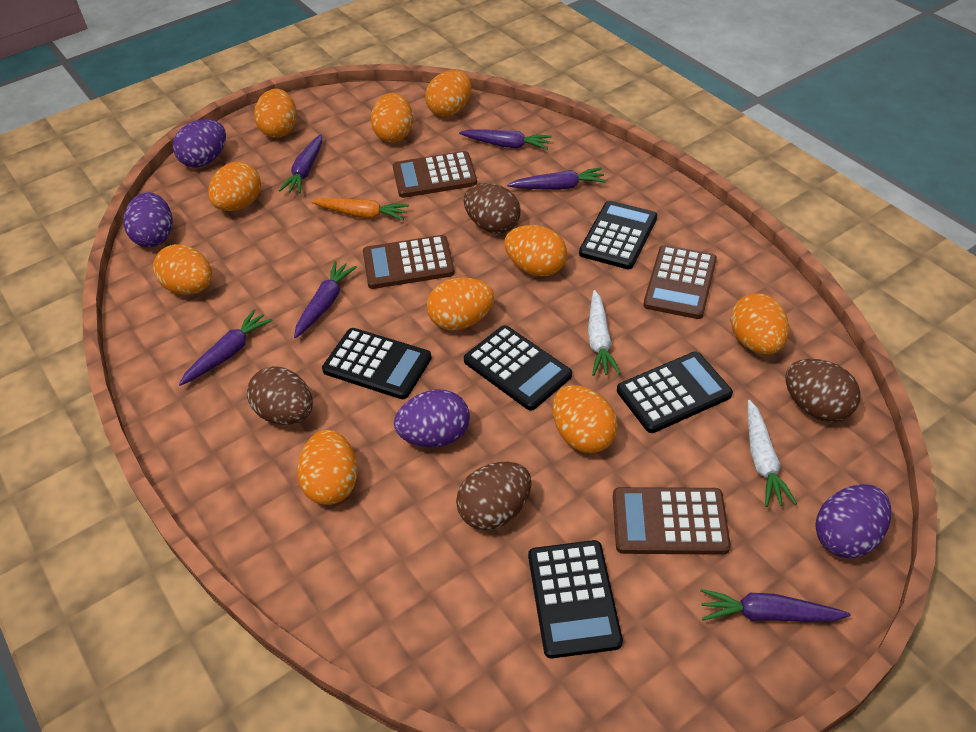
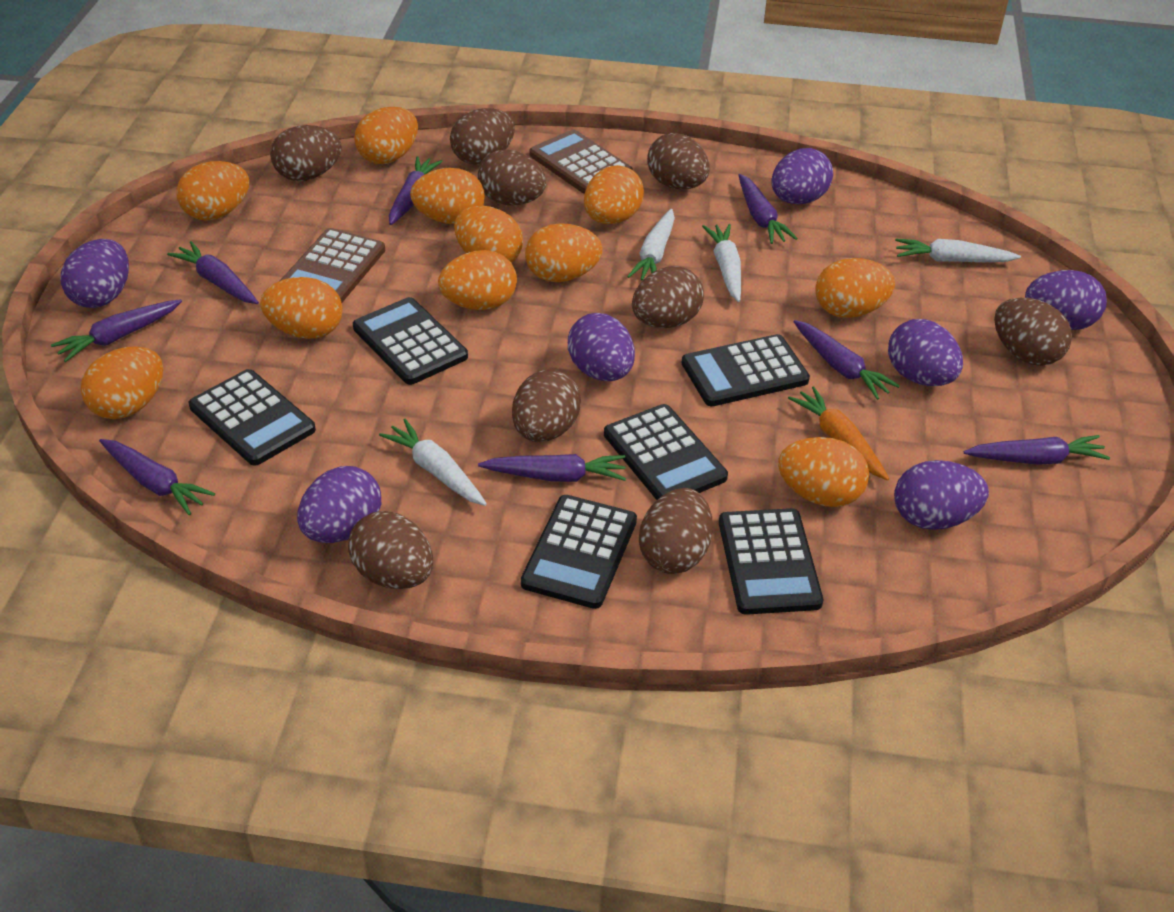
black calculator: 5 -> 6
brown calculator: 4 -> 2
brown egg: 4 -> 9
orange egg: 10 -> 11
purple carrot: 6 -> 8
purple egg: 4 -> 7
white carrot: 2 -> 4

